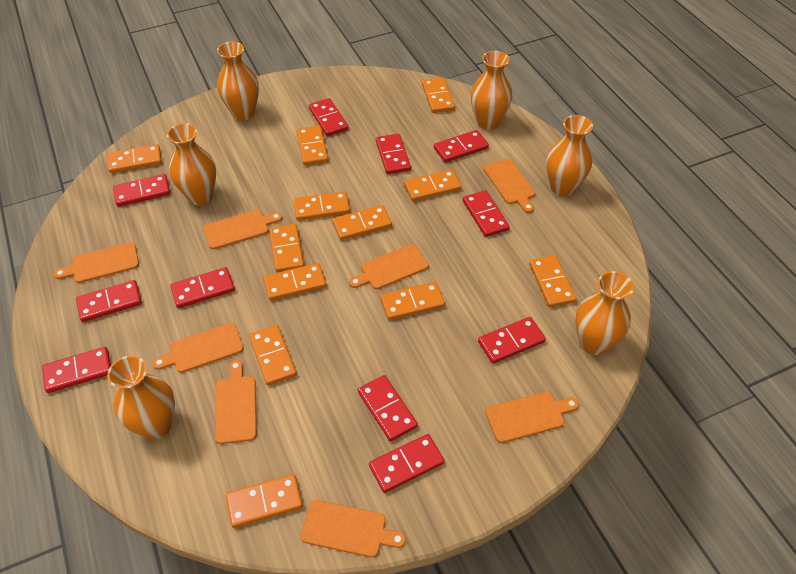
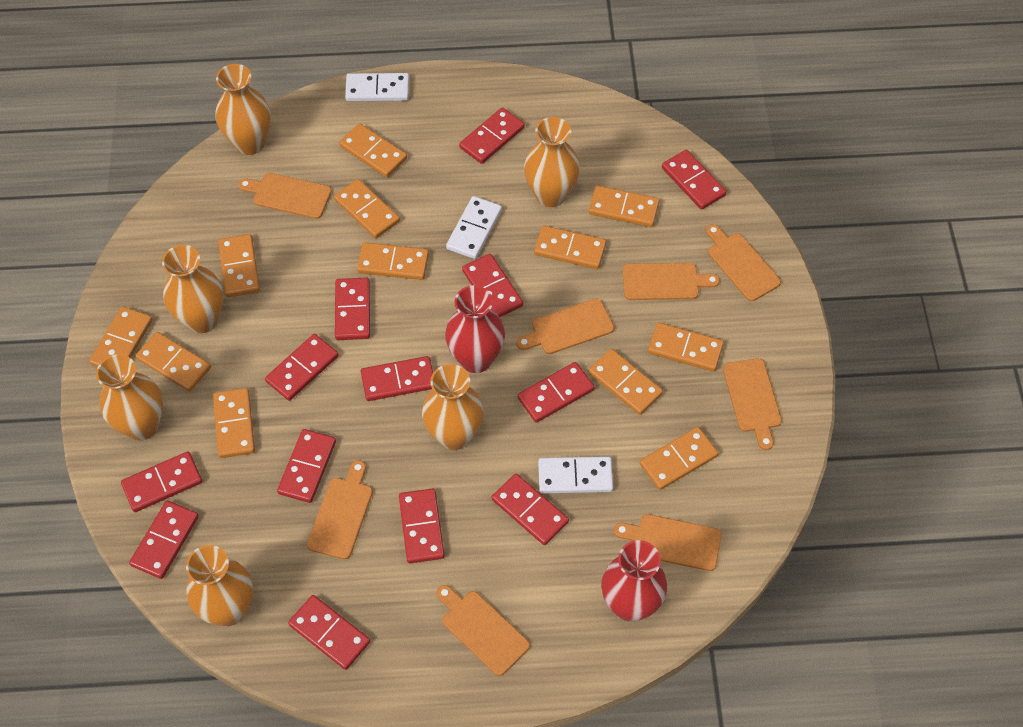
red domino: 11 -> 13
red vase: 0 -> 2
white domino: 0 -> 3

